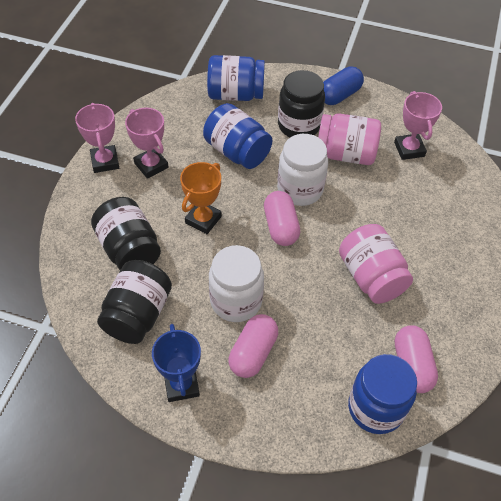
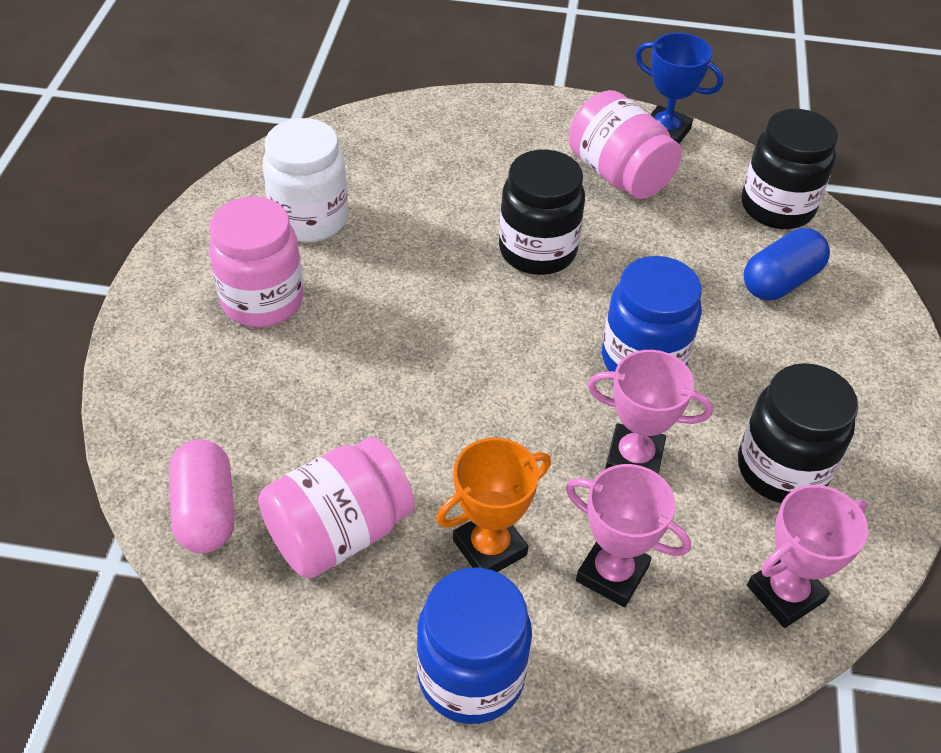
blue jar: 3 -> 2
pink capsule: 3 -> 1
pink jar: 2 -> 3
white jar: 2 -> 1

